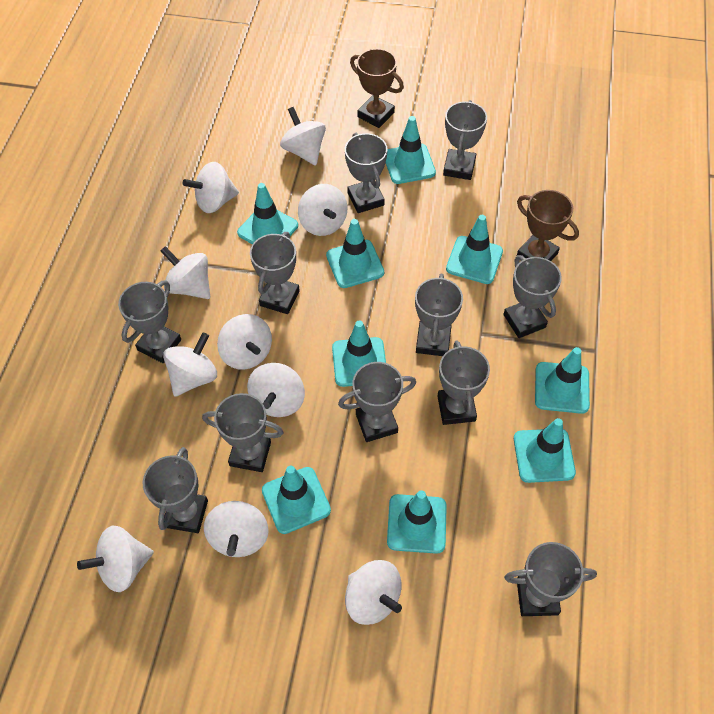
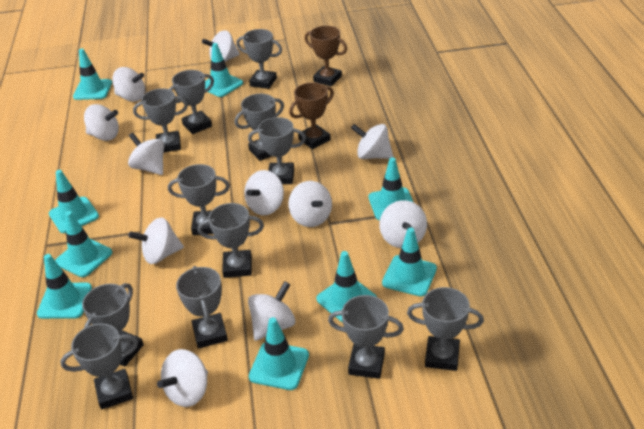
grey trophy: 11 -> 12
white spinning top: 10 -> 11

